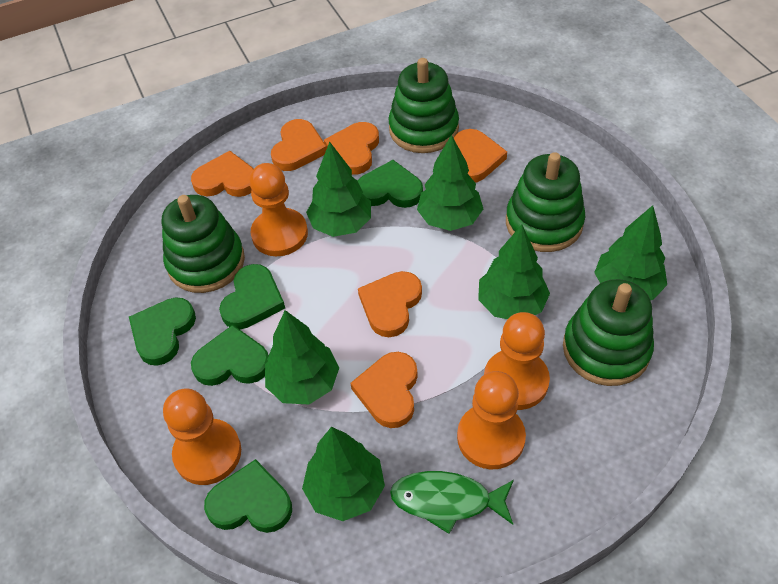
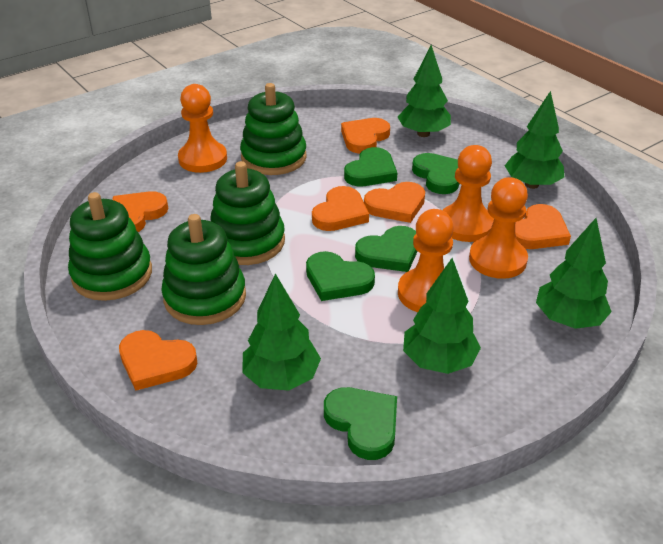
green fish: 1 -> 0
green tree: 6 -> 5

